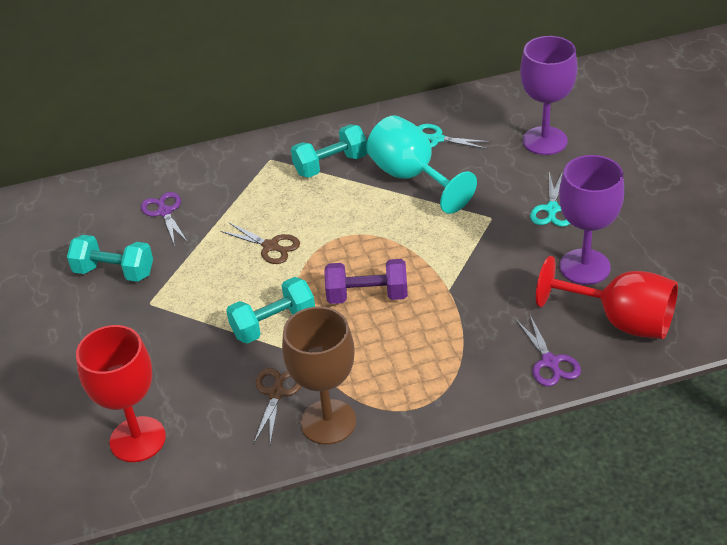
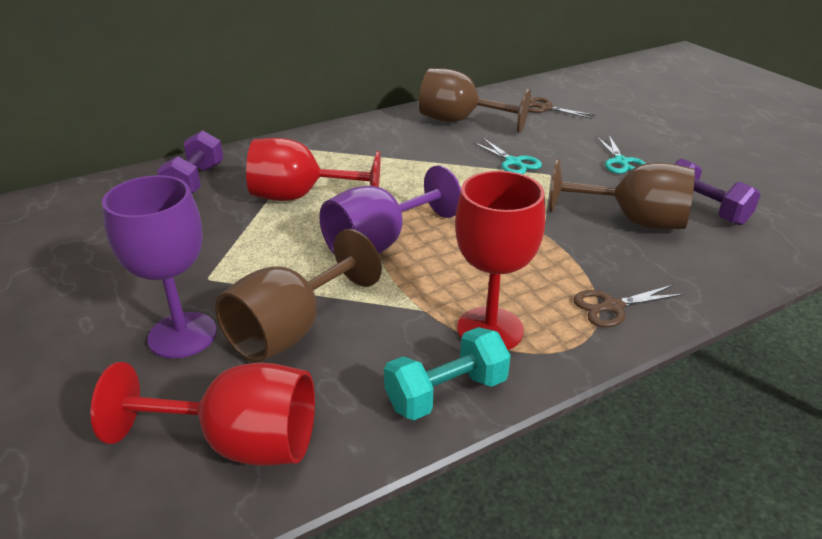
brown goblet: 1 -> 3
purple dumbbell: 1 -> 2
purple scissors: 2 -> 0
red goblet: 2 -> 3
turquoise dumbbell: 3 -> 1
turquoise goblet: 1 -> 0

